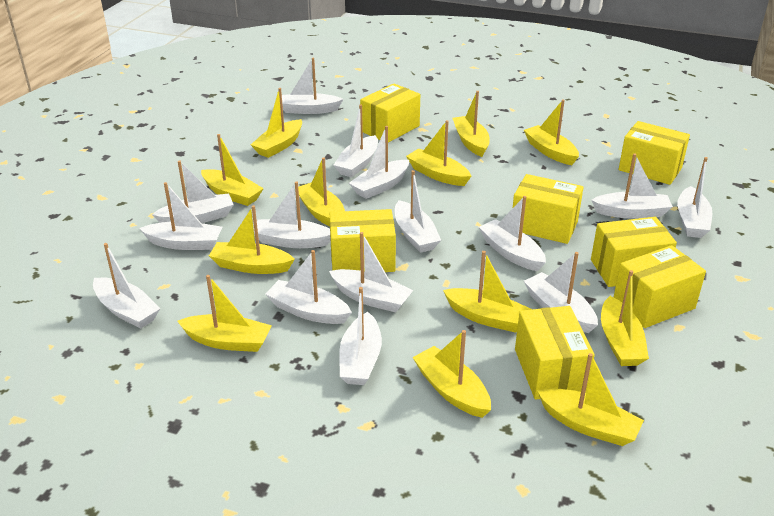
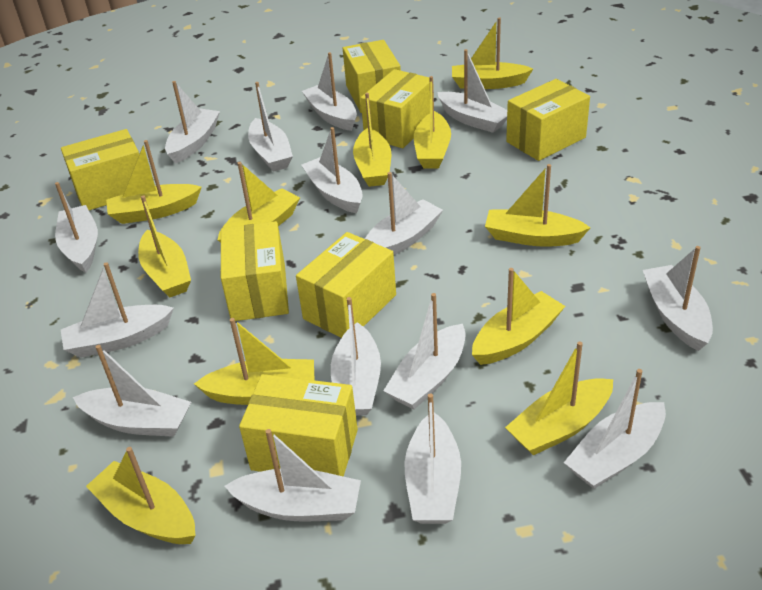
yellow boat: 12 -> 11

